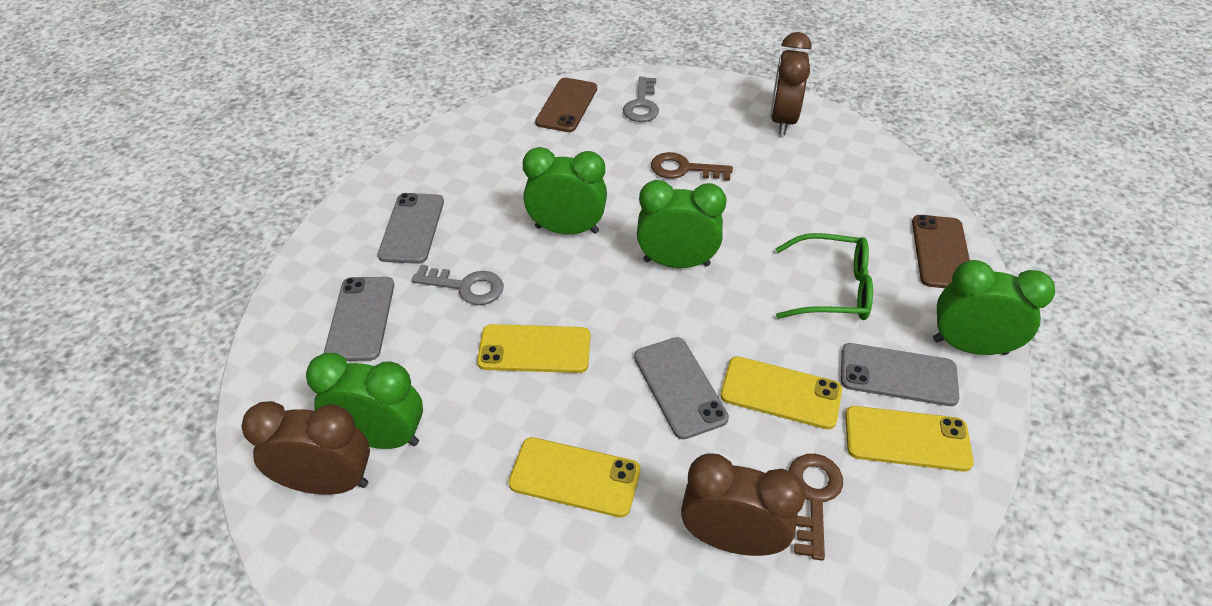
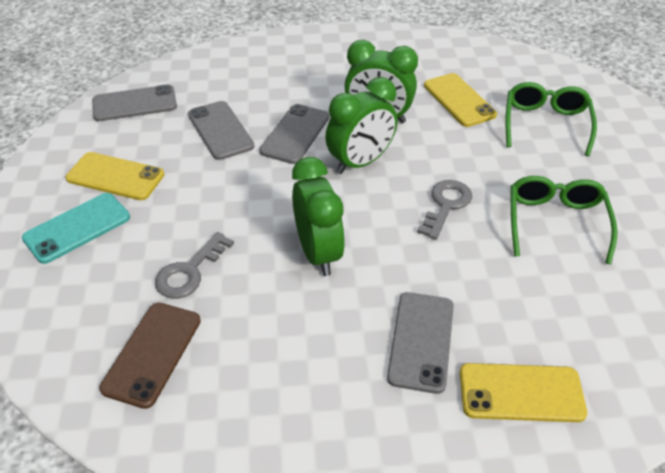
brown clock: 3 -> 0
brown key: 2 -> 0
brown phone: 2 -> 1
green clock: 4 -> 3
green glasses: 1 -> 2
turquoise phone: 0 -> 1
yellow phone: 4 -> 3

